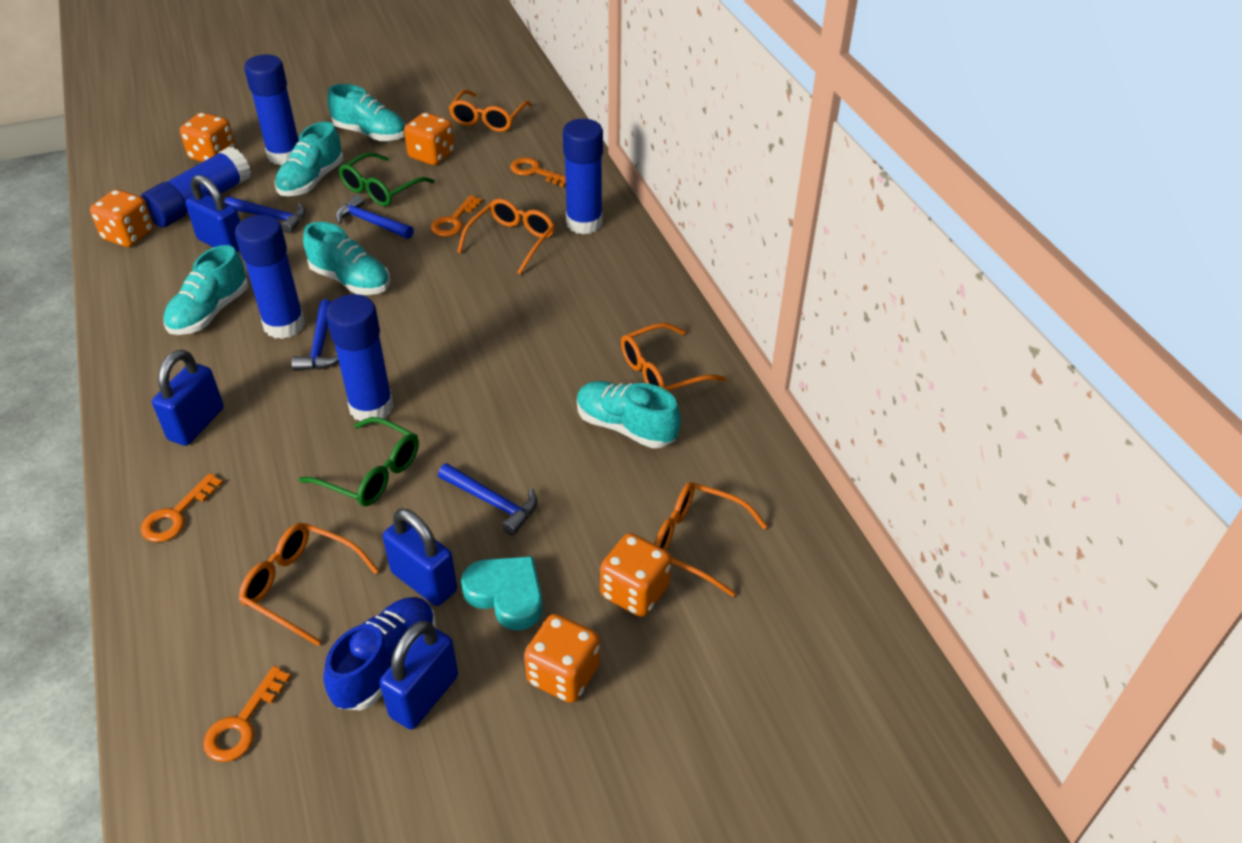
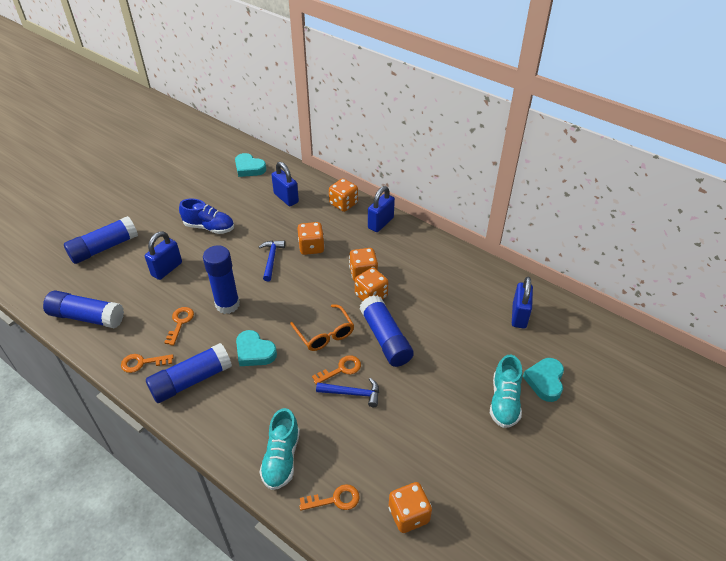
blue hammer: 4 -> 2
green glasses: 2 -> 0
orange glasses: 5 -> 1
turquoise heart: 1 -> 3
turquoise shoe: 5 -> 2

